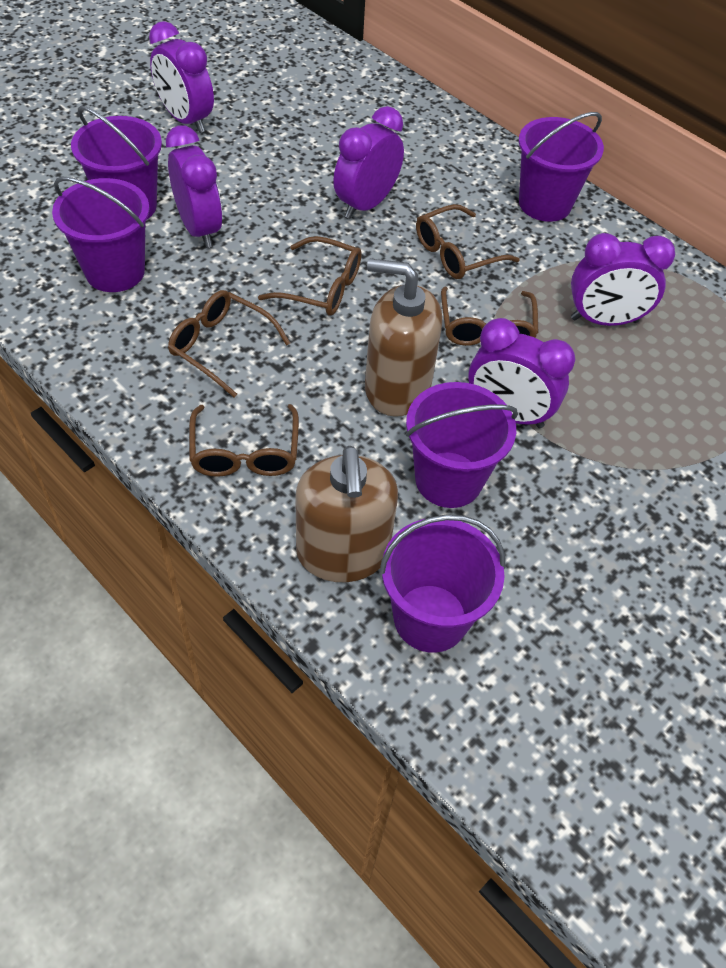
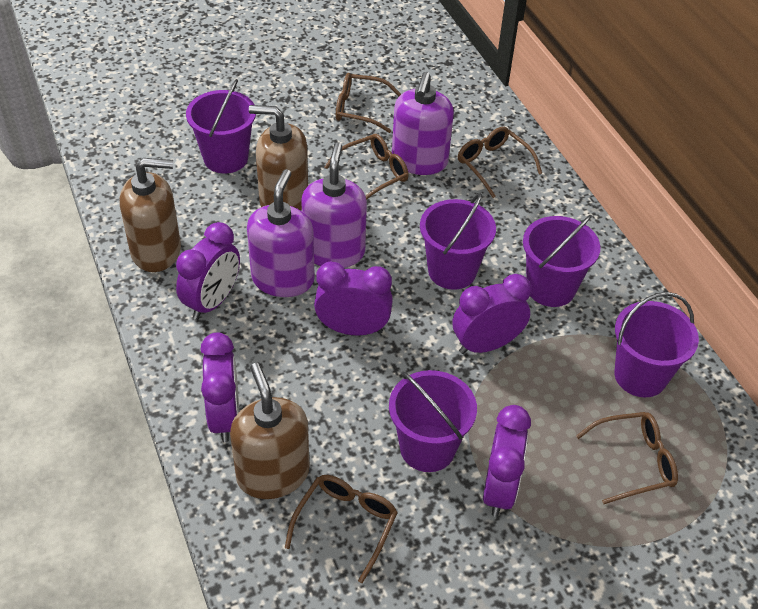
brown soap dispenser: 2 -> 3
purple soap dispenser: 0 -> 3

